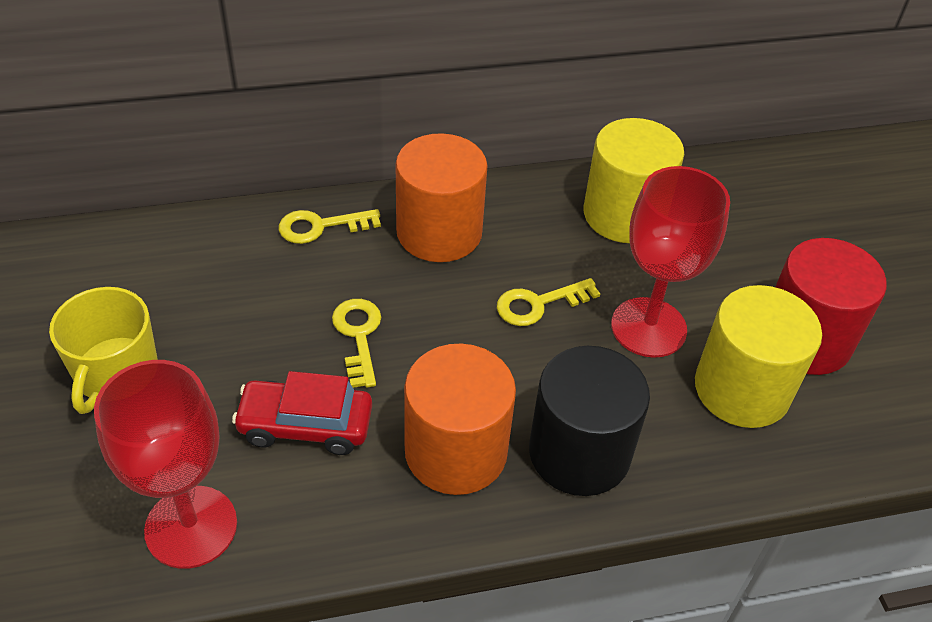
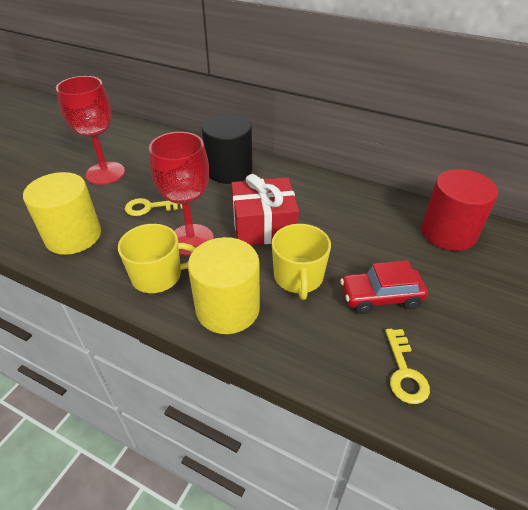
orange cylinder: 2 -> 0
red gift: 0 -> 1
yellow key: 3 -> 2
yellow mug: 1 -> 2

